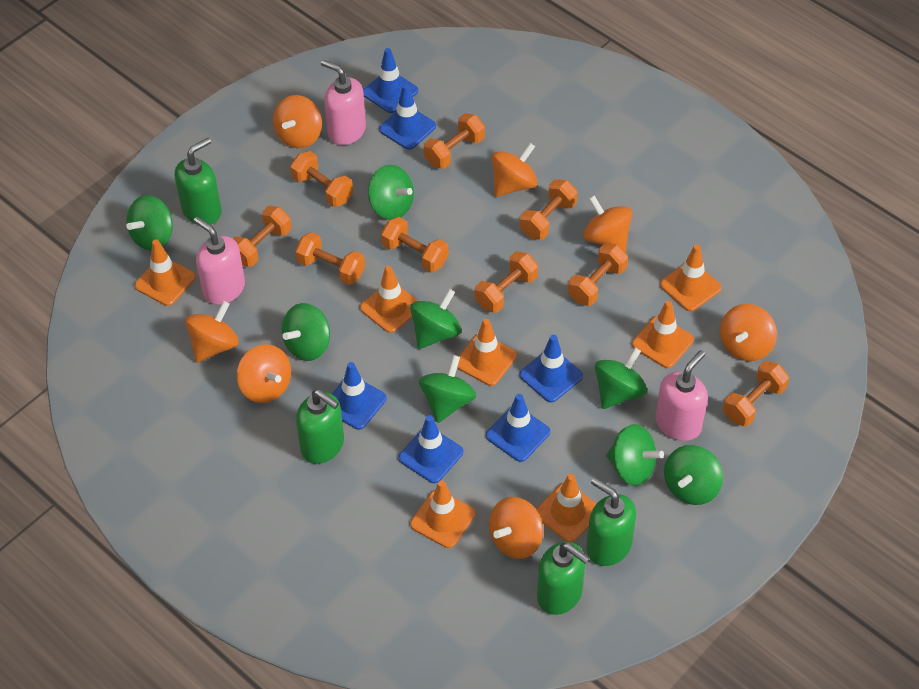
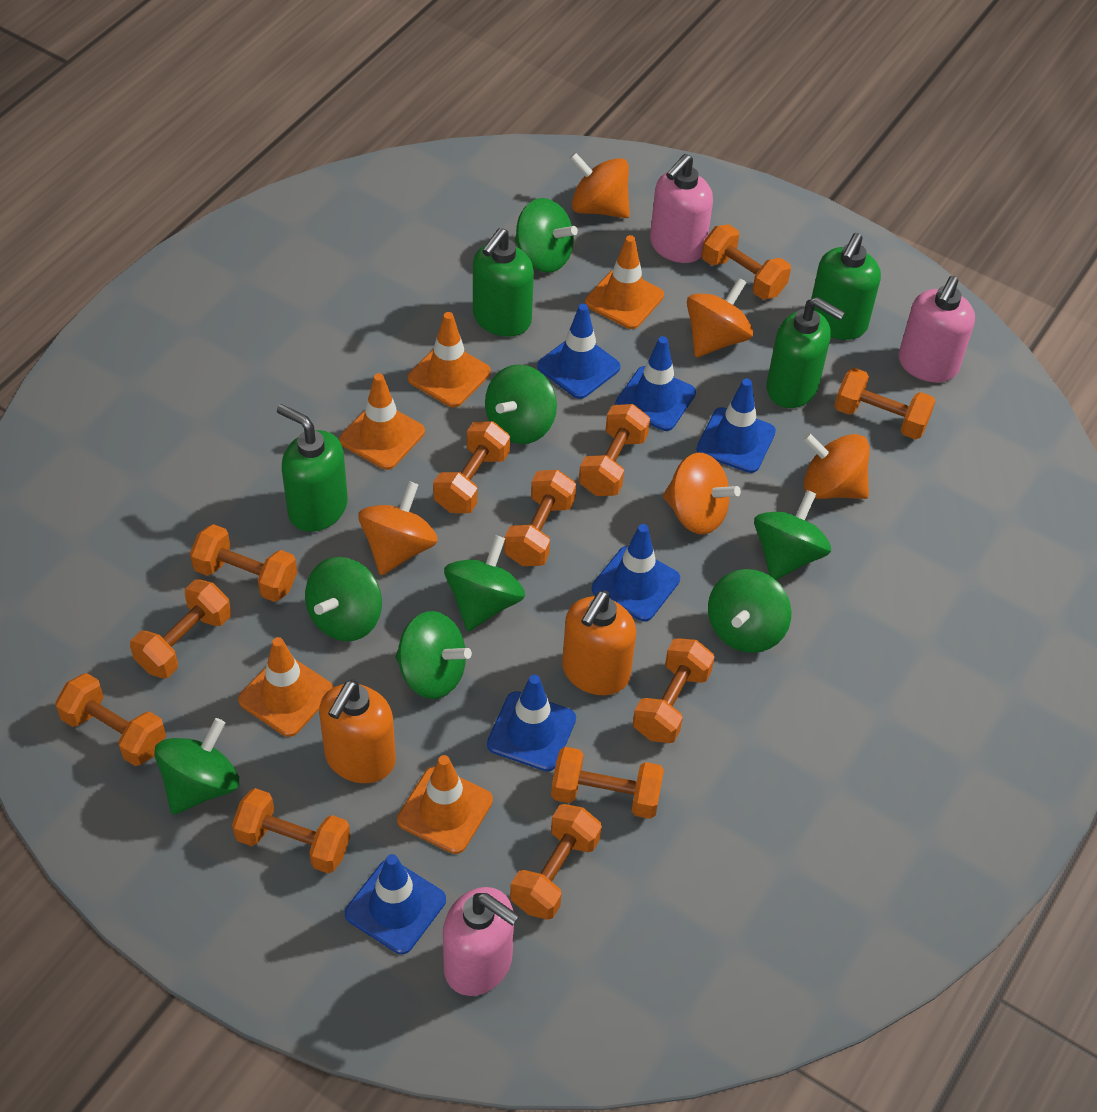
orange dumbbell: 9 -> 12
orange soap dispenser: 0 -> 2
orange spinning top: 7 -> 5
orange traffic cone: 7 -> 5

